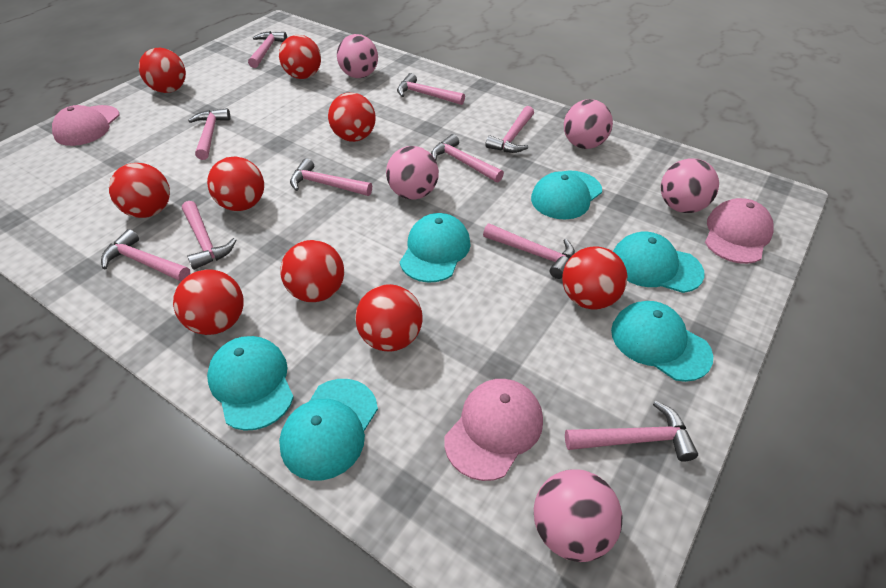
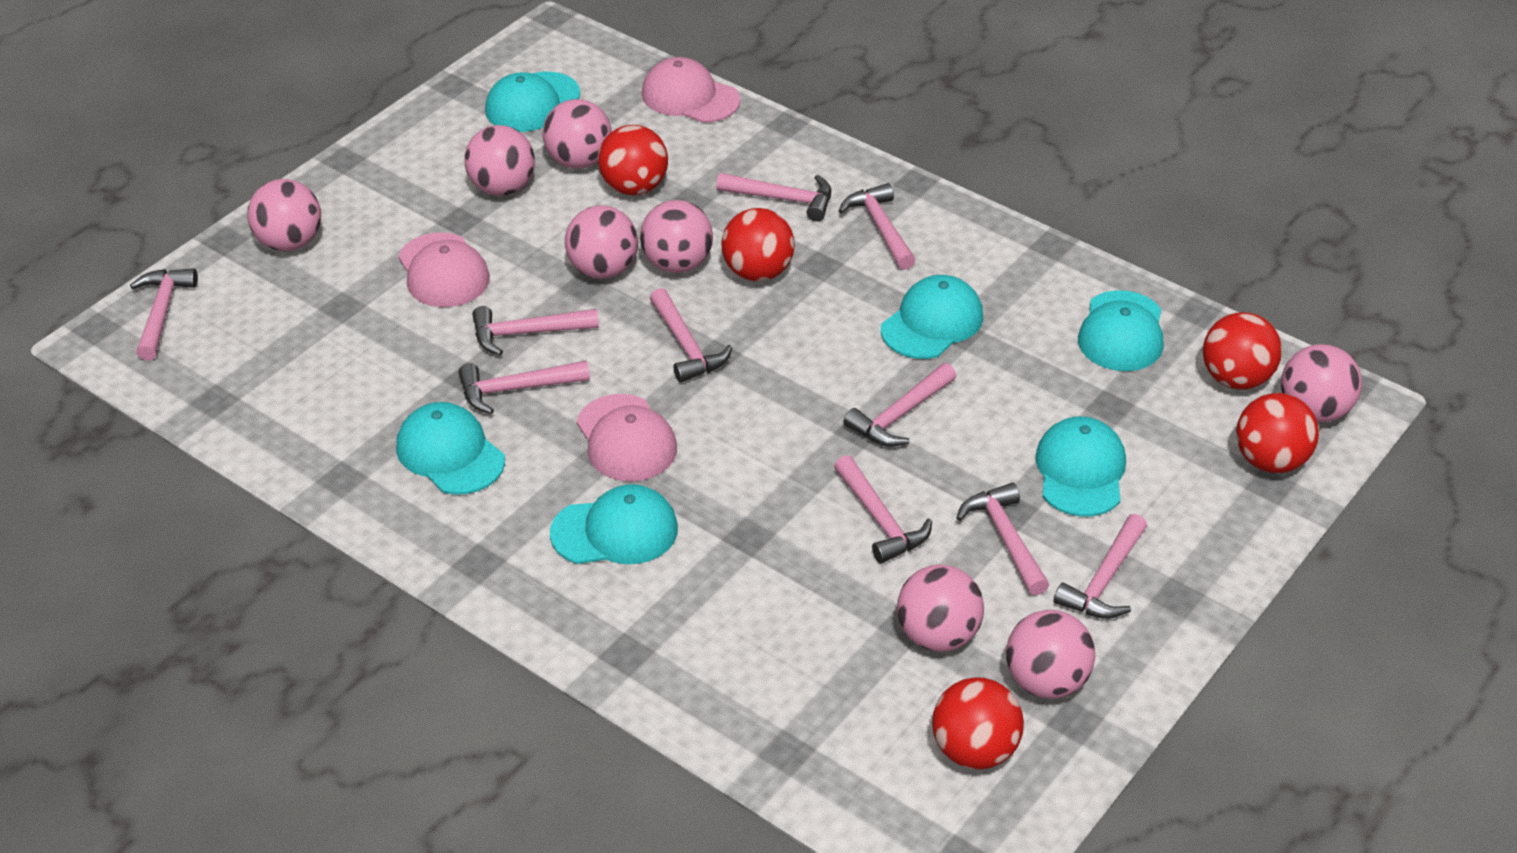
pink ball: 5 -> 8
red ball: 9 -> 5

